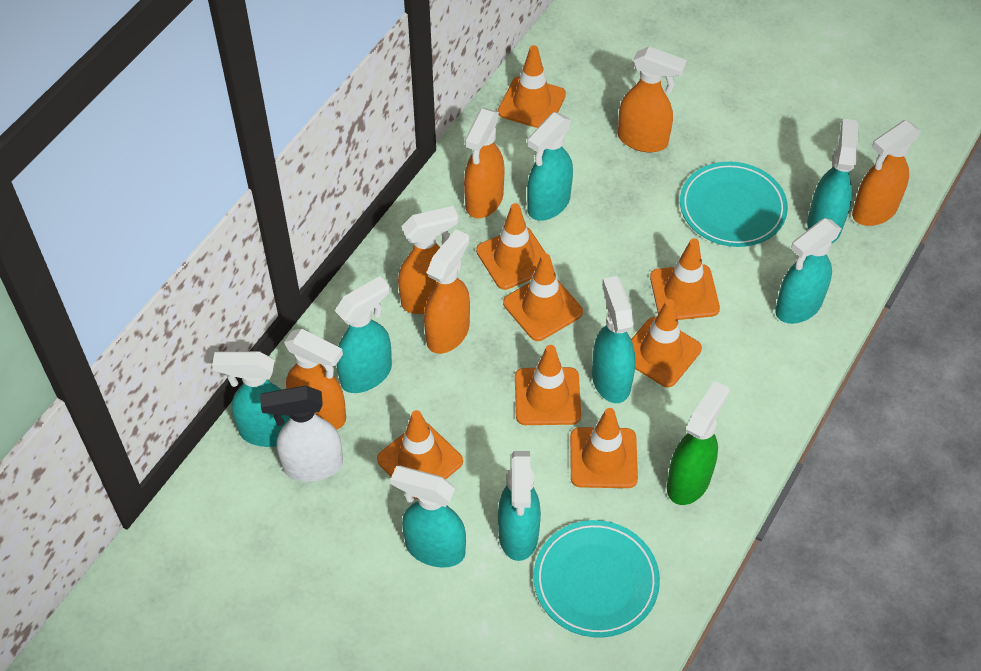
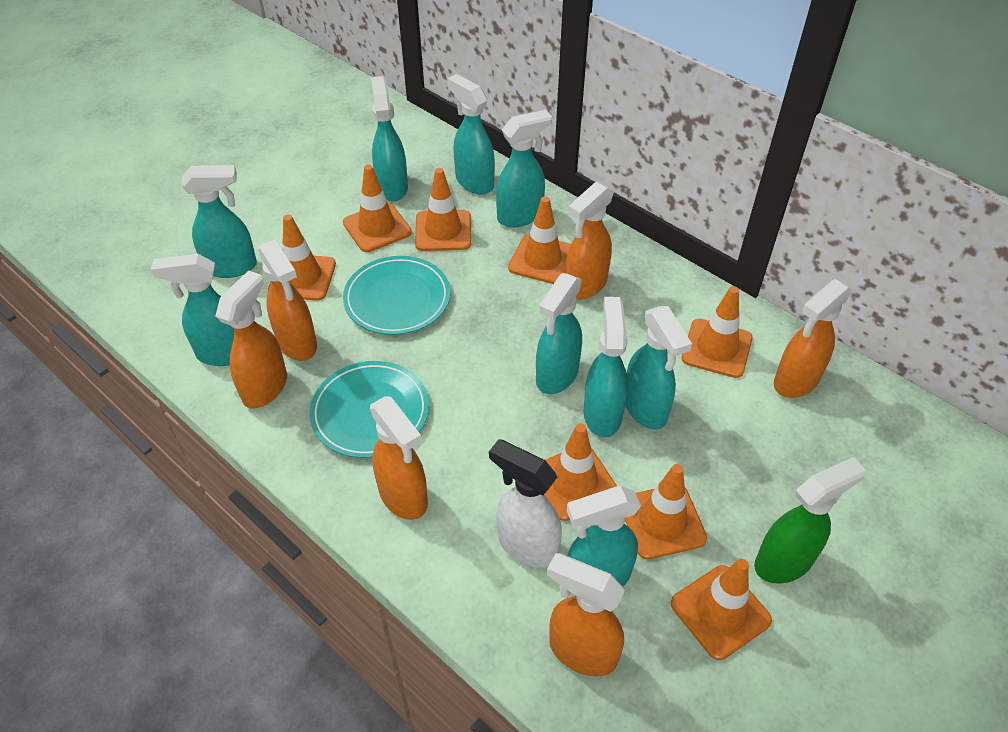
turquoise spray bottle: 8 -> 9

